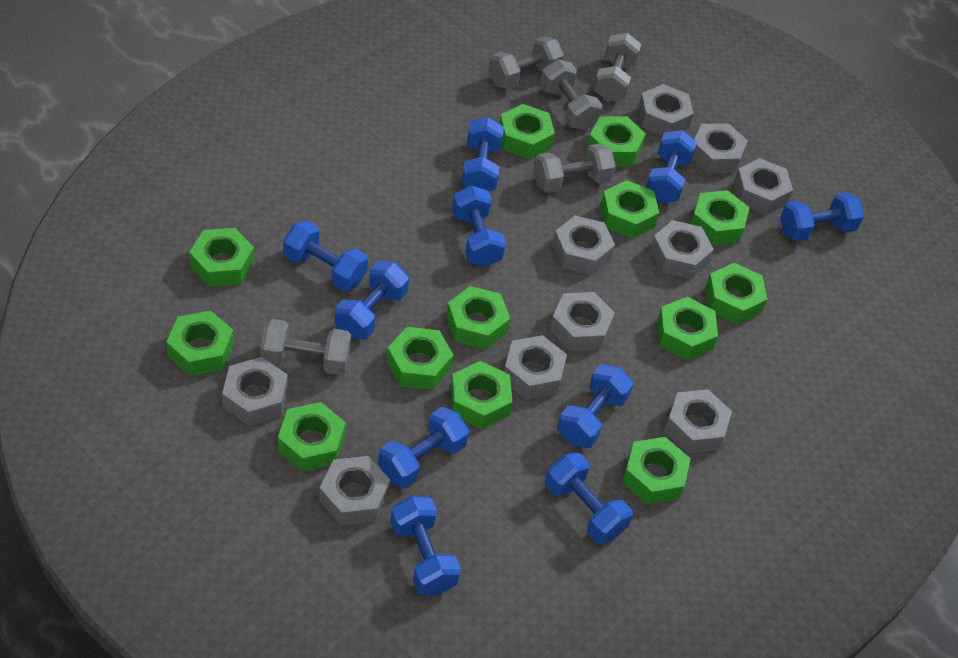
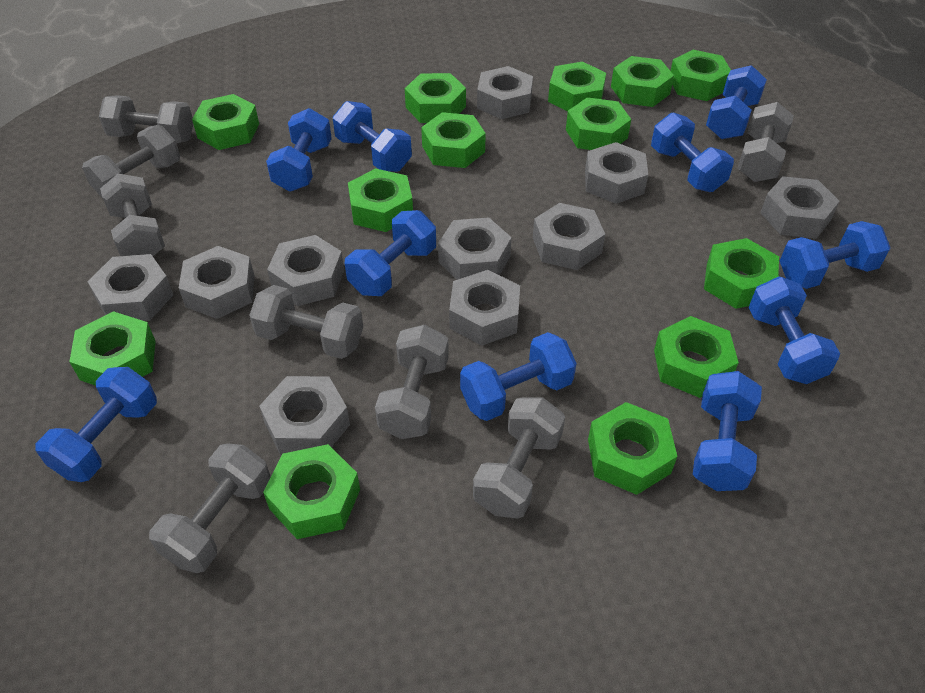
grey dumbbell: 5 -> 8

